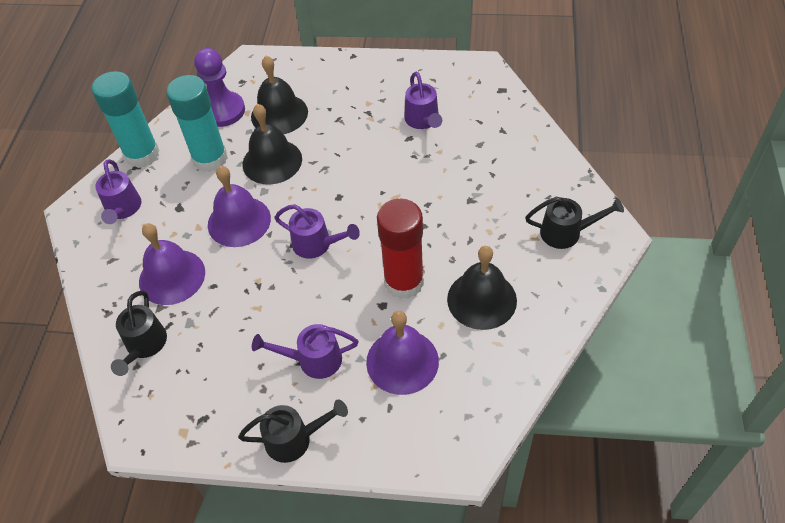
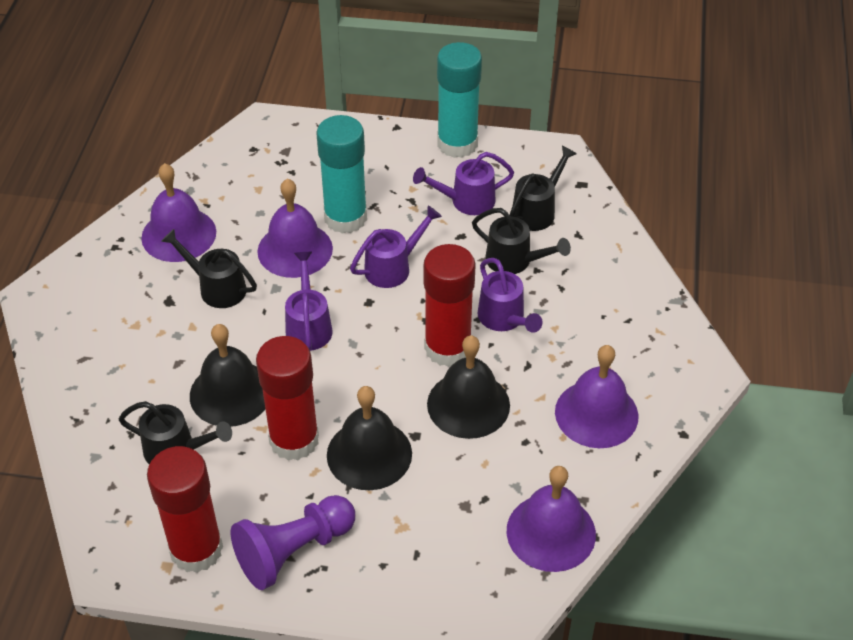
black watering can: 3 -> 4
purple bell: 3 -> 4
red glue stick: 1 -> 3

